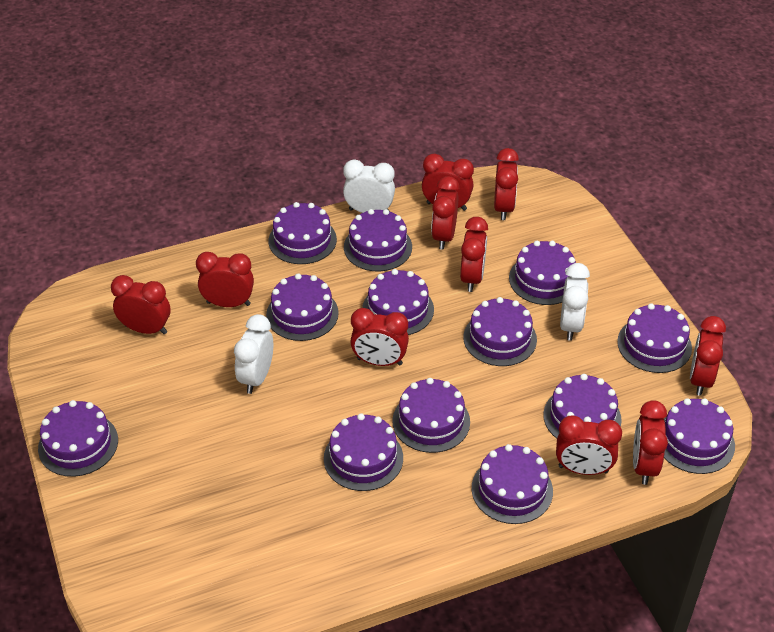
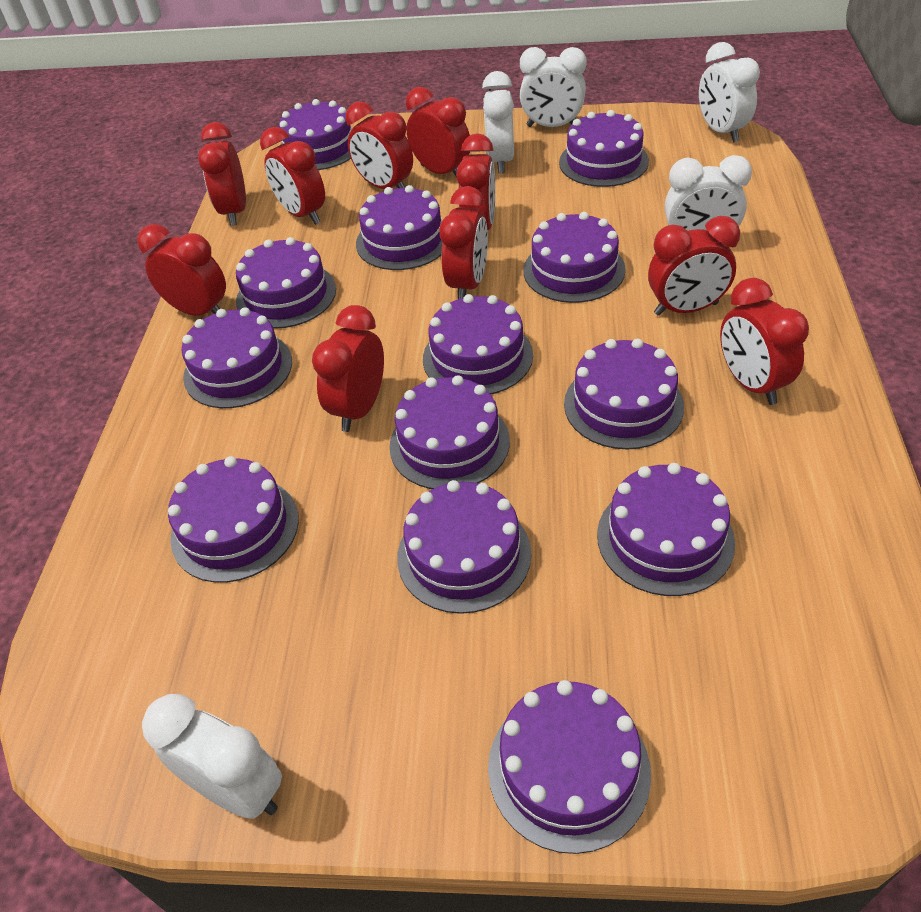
white clock: 3 -> 5

